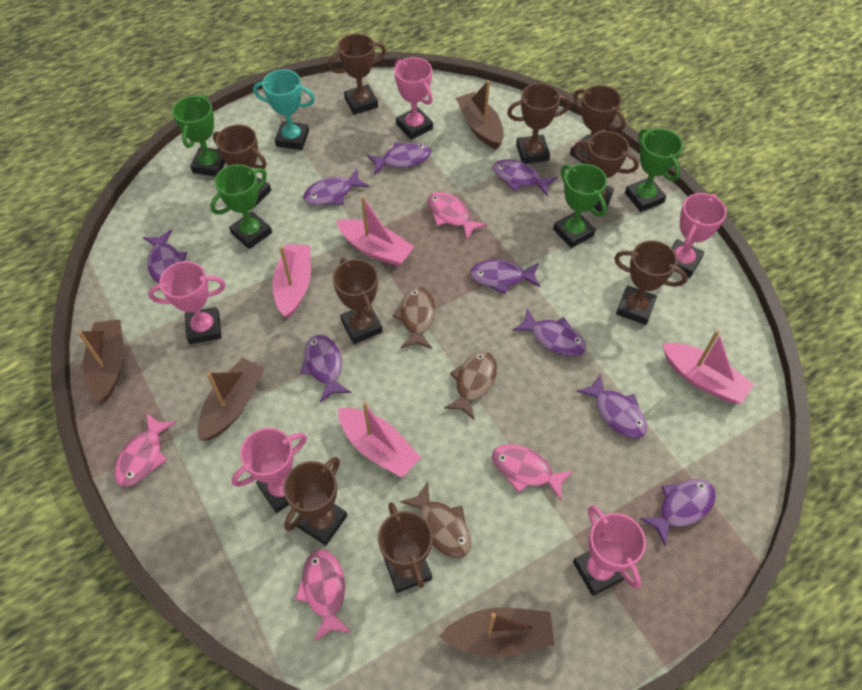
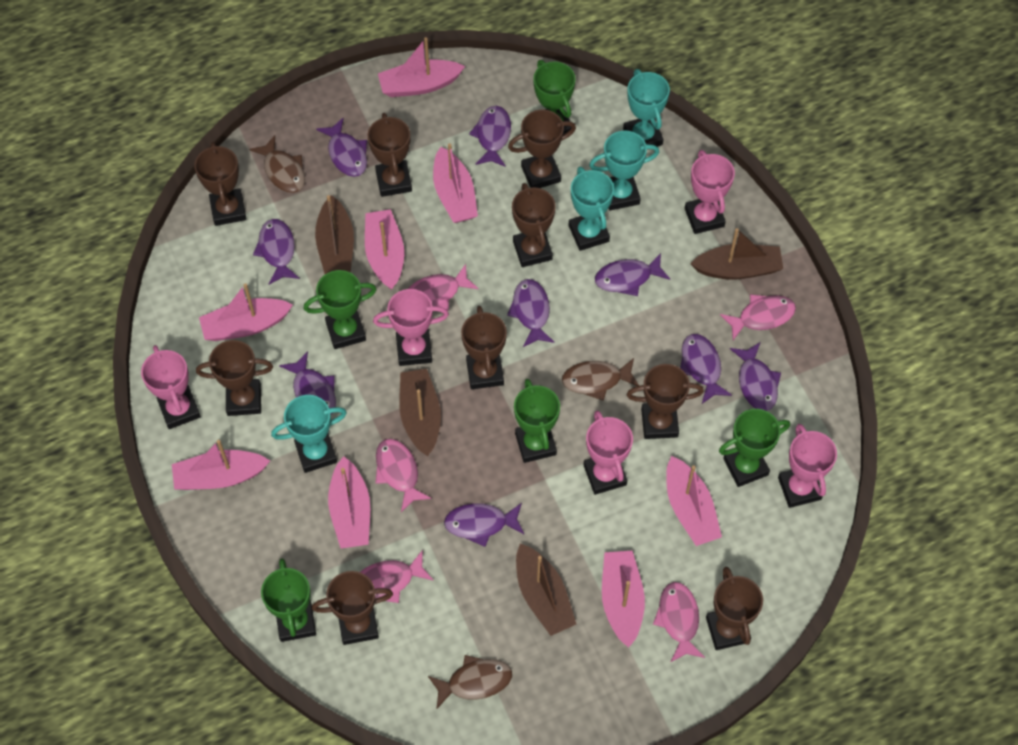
green trophy: 4 -> 5
pink boat: 4 -> 8
pink fish: 4 -> 5
turquoise trophy: 1 -> 4

